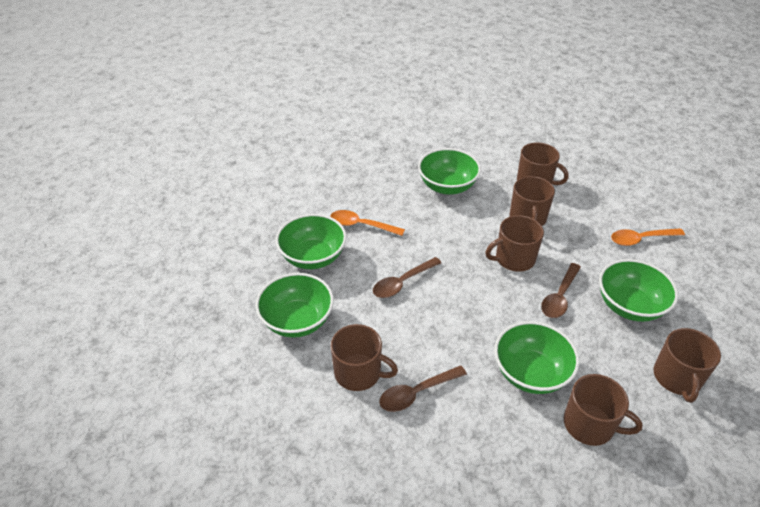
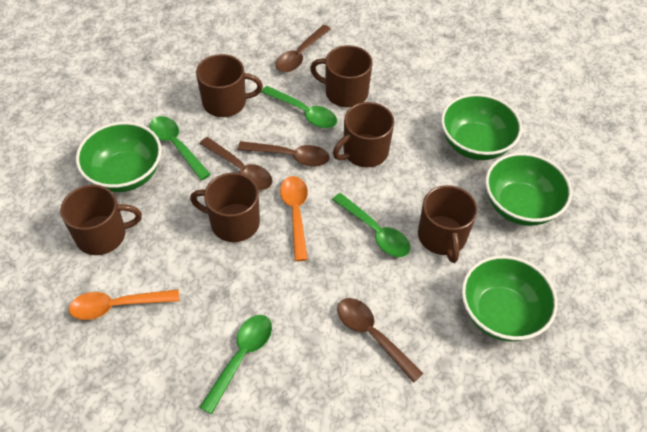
brown spoon: 3 -> 4
green bowl: 5 -> 4
green spoon: 0 -> 4

